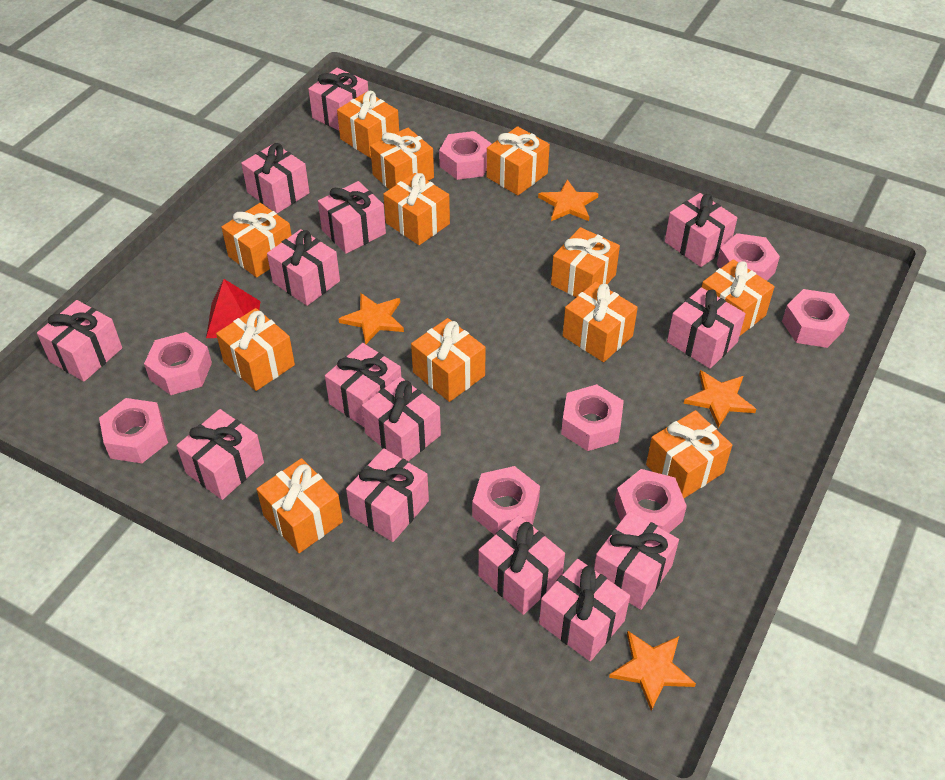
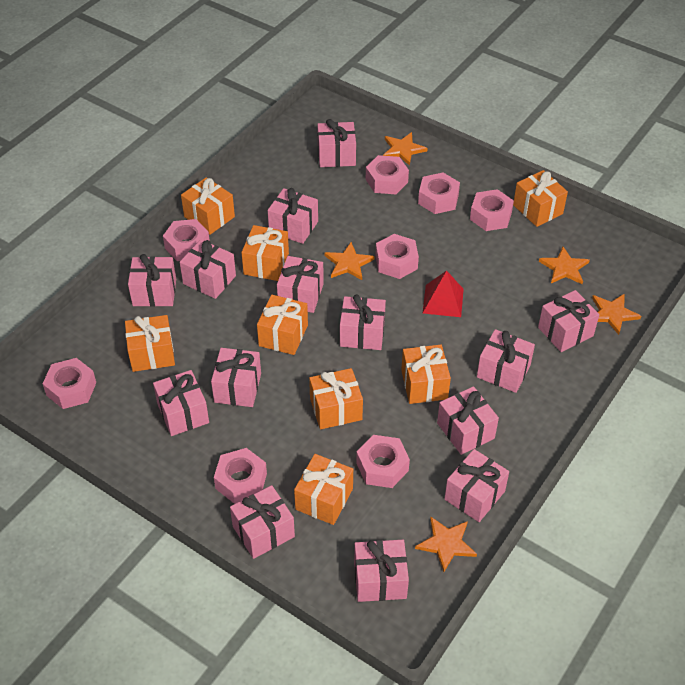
orange gift: 12 -> 8
orange star: 4 -> 5

